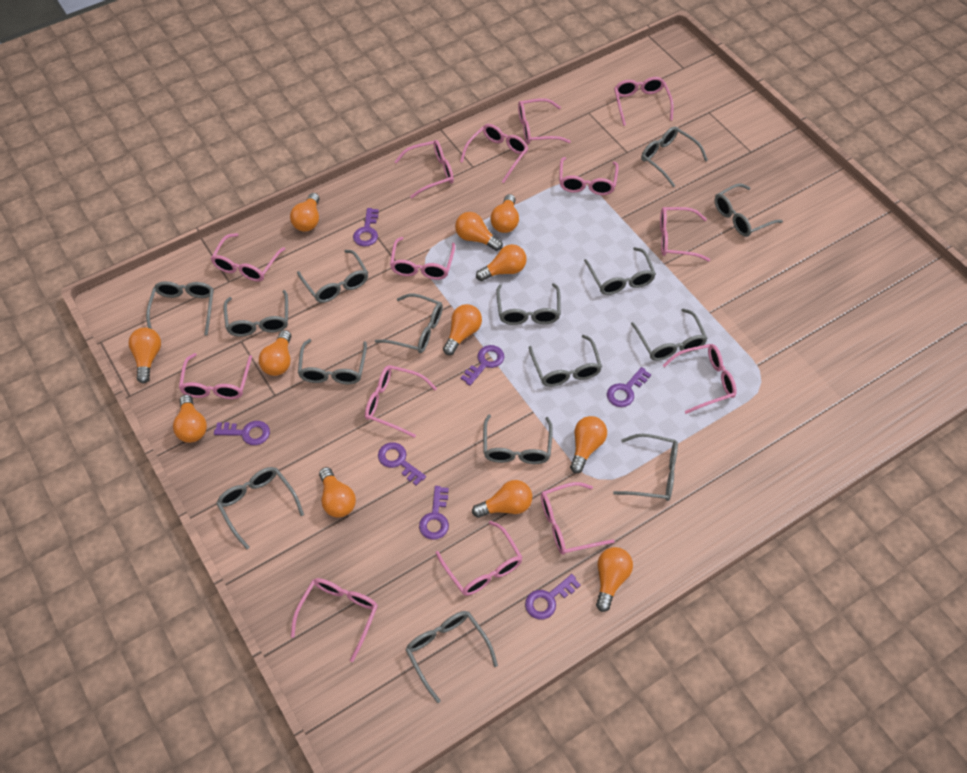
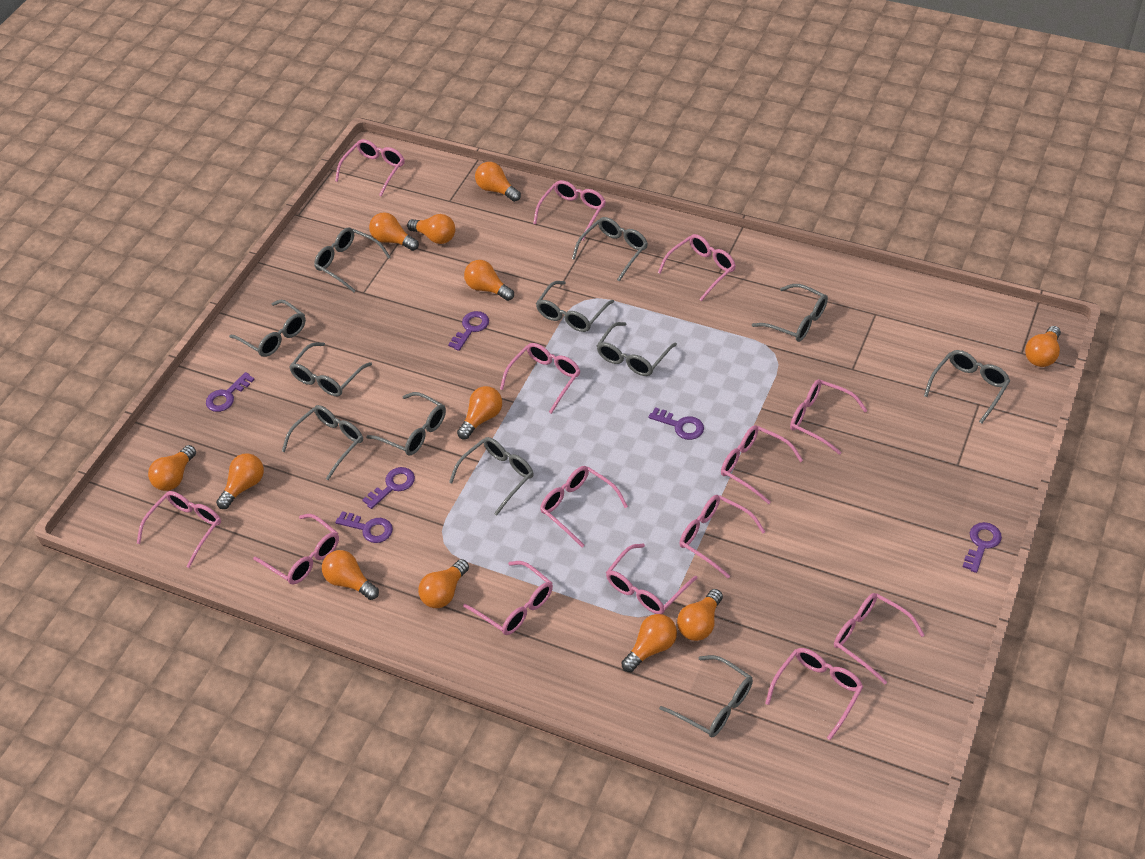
grey glasses: 15 -> 12
purple key: 7 -> 6

